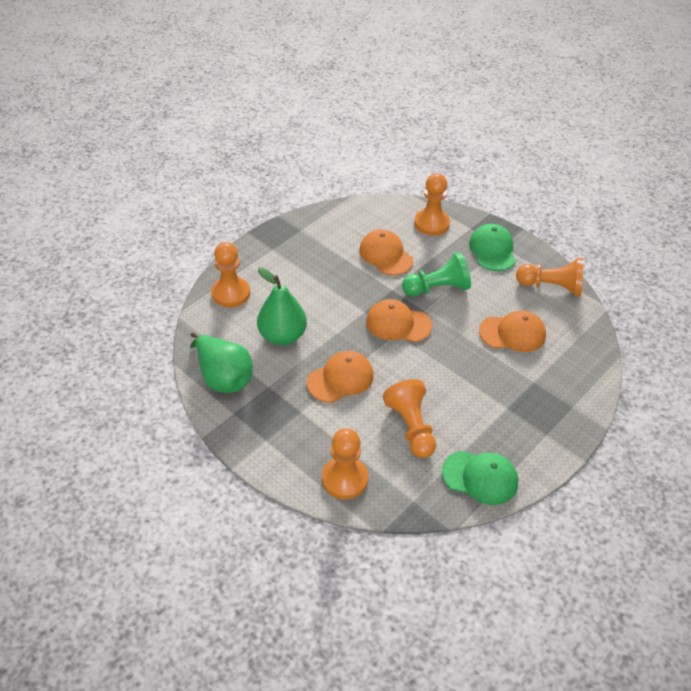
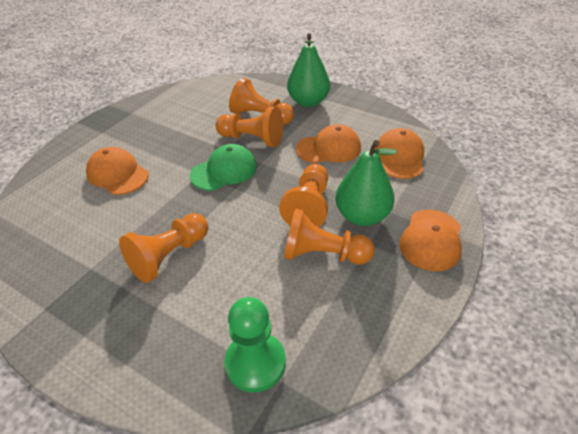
green cap: 2 -> 1

